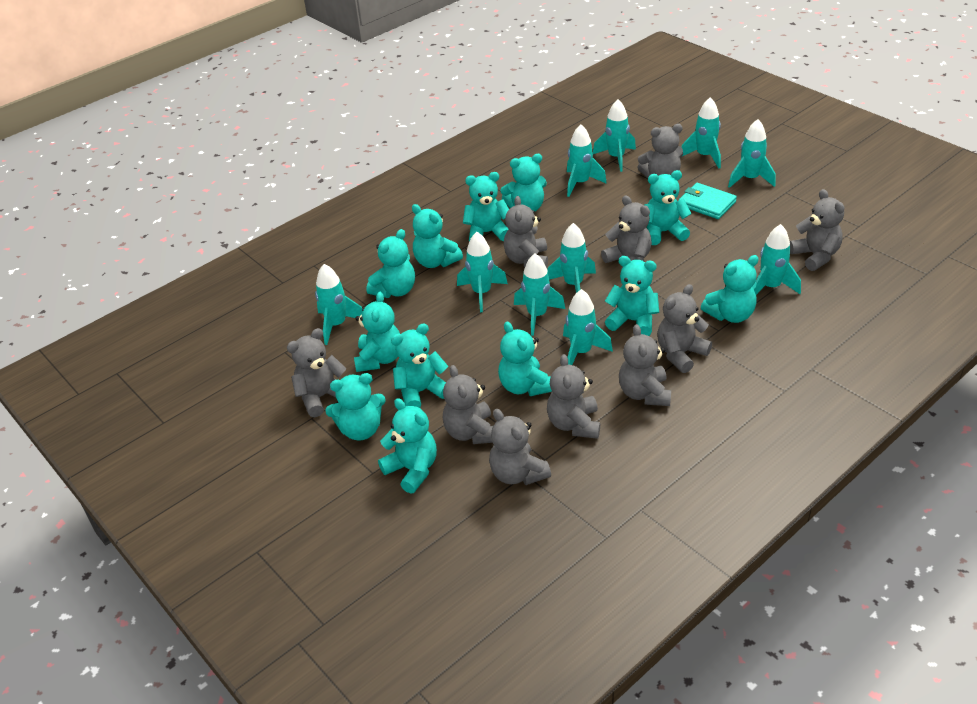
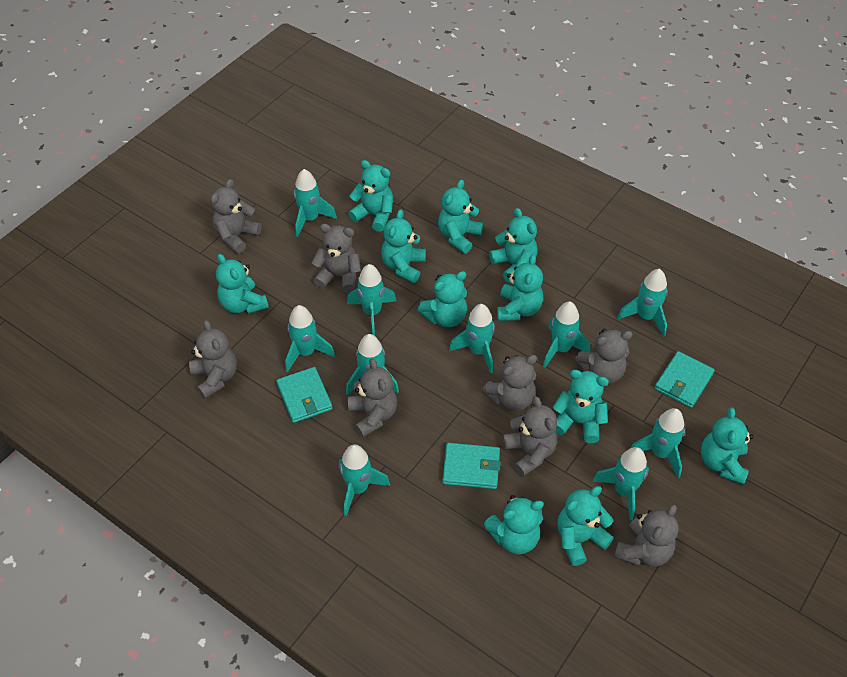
grey teddy bear: 10 -> 8
turquoise teddy bear: 12 -> 11
turquoise wallet: 1 -> 3

